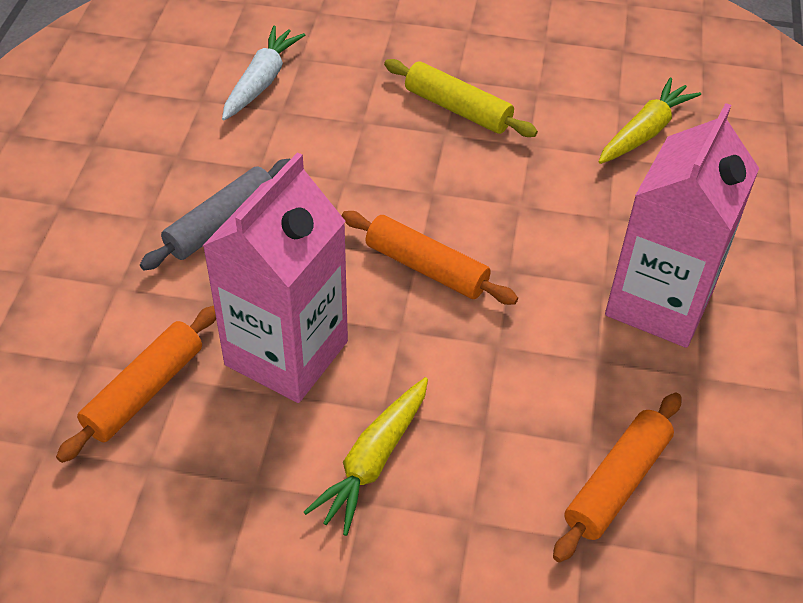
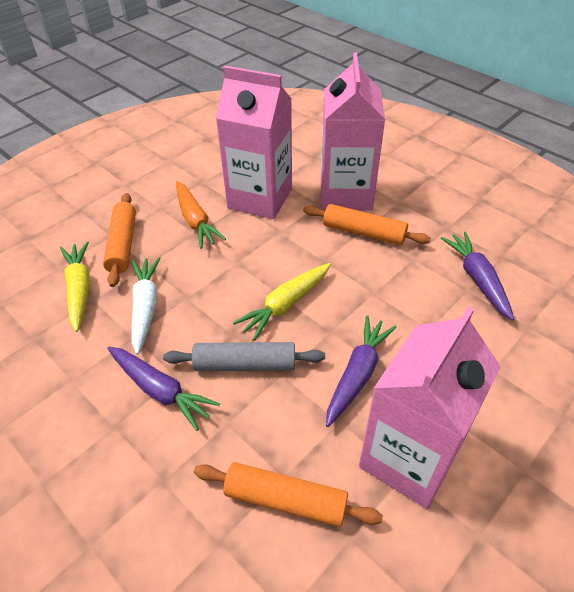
orange carrot: 0 -> 1
pink carton: 2 -> 3
purple carrot: 0 -> 3
yellow rolling pin: 1 -> 0

